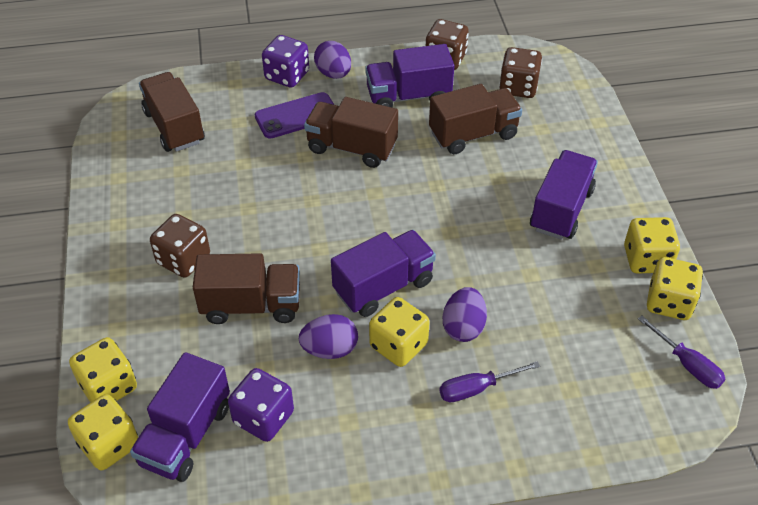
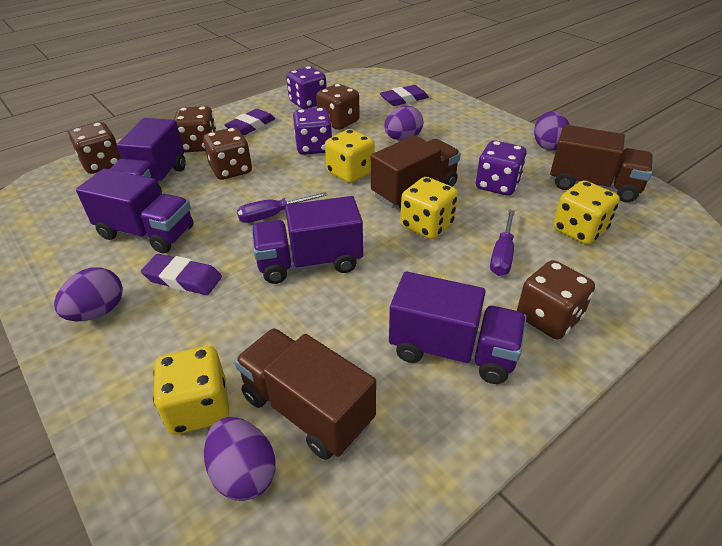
brown dice: 3 -> 5
brown truck: 4 -> 3
purple dice: 2 -> 3
purple egg: 3 -> 4
purple eraser: 0 -> 3
purple phone: 1 -> 0
yellow dice: 5 -> 4

